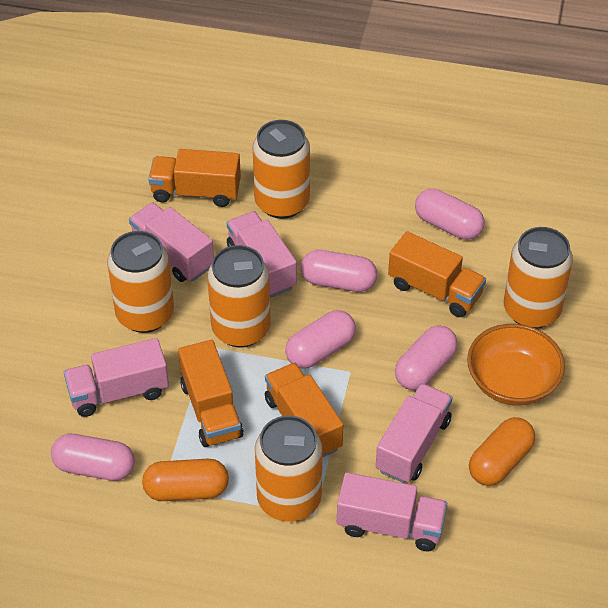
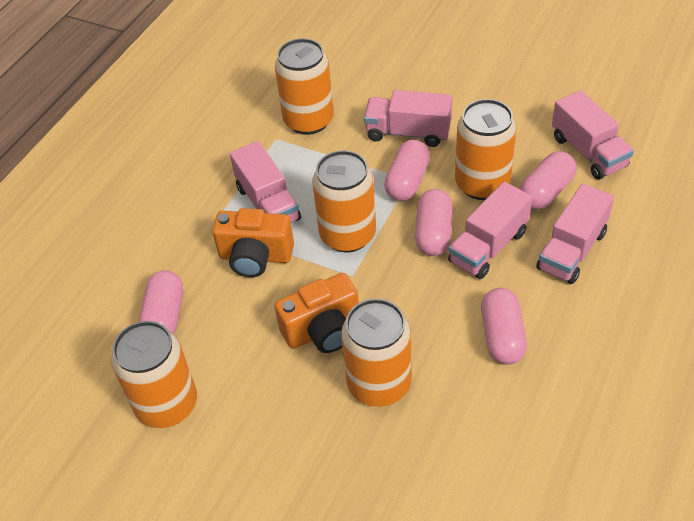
orange bowl: 1 -> 0
orange camera: 0 -> 2
orange capsule: 2 -> 0
orange truck: 4 -> 0

